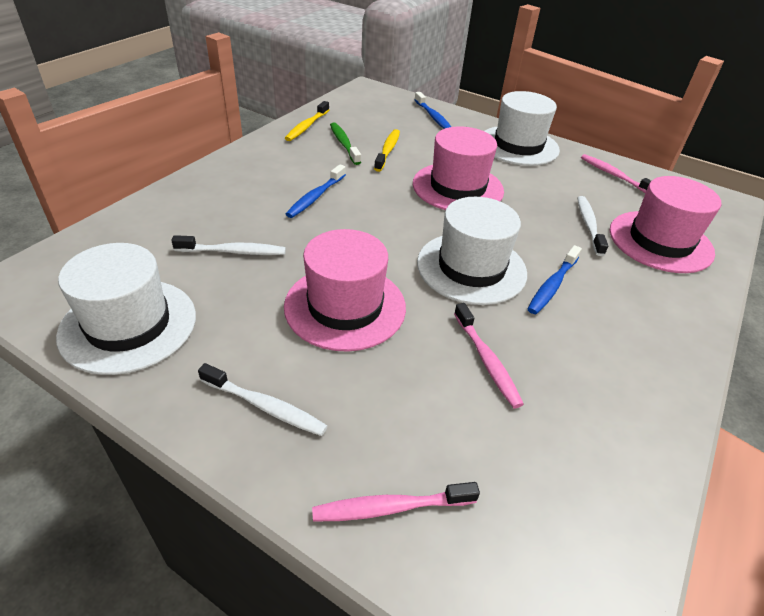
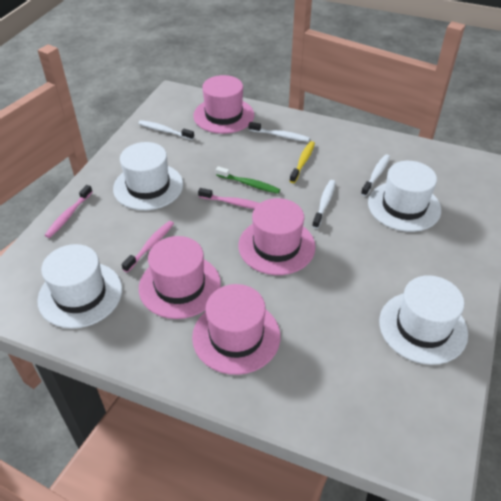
blue toothbrush: 3 -> 0
pink hat: 3 -> 4
white hat: 3 -> 4
white toothbrush: 3 -> 4
yellow toothbrush: 2 -> 1

